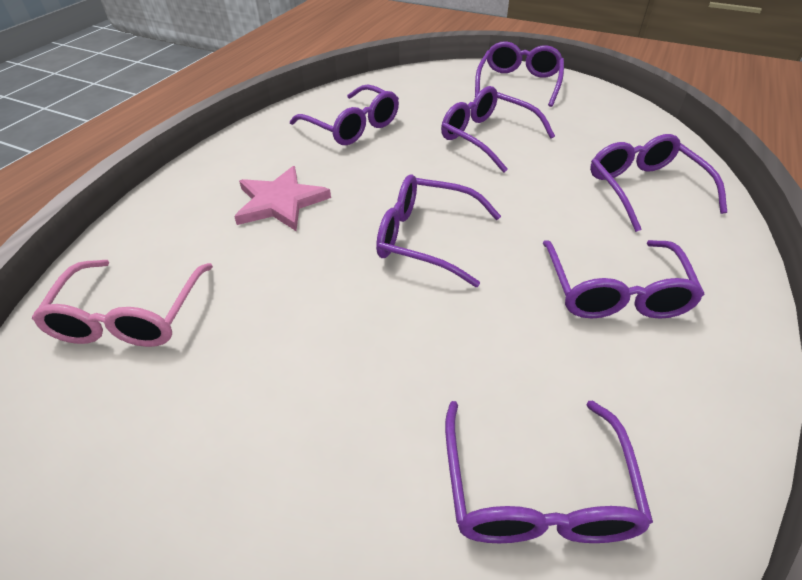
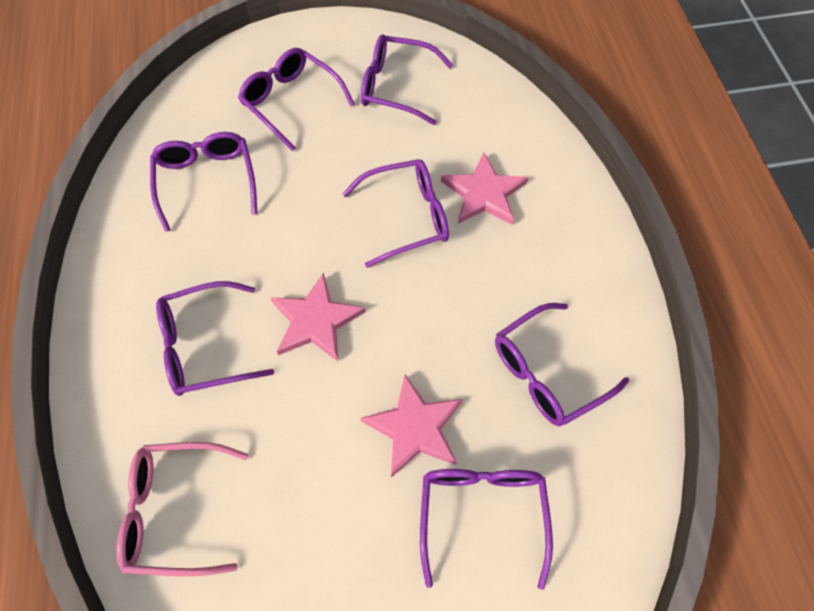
pink star: 1 -> 3

